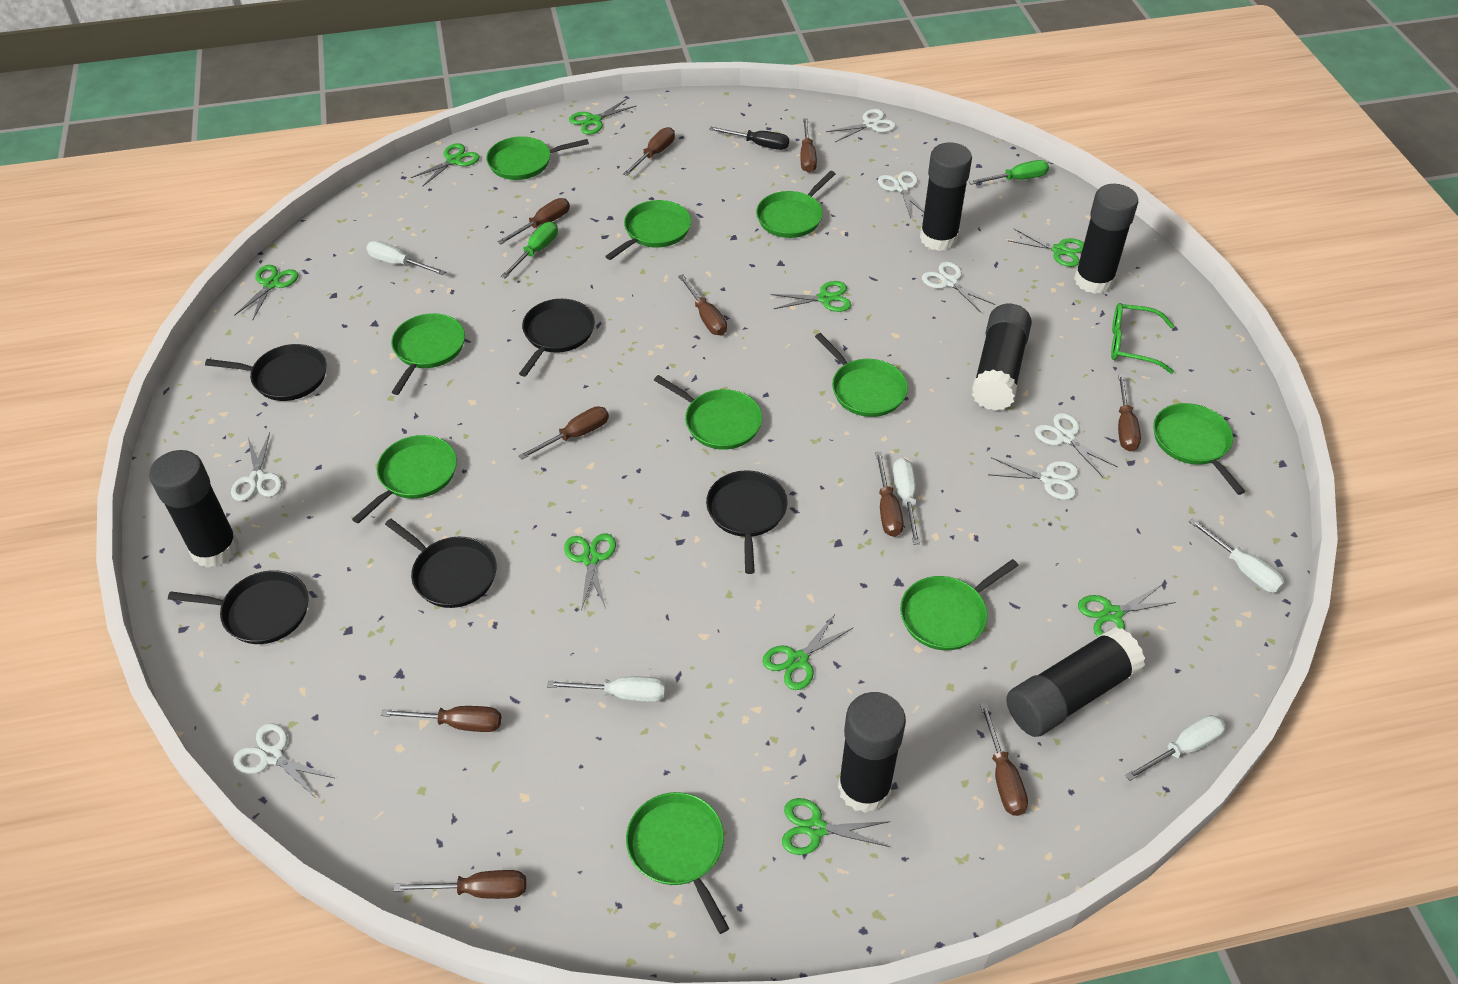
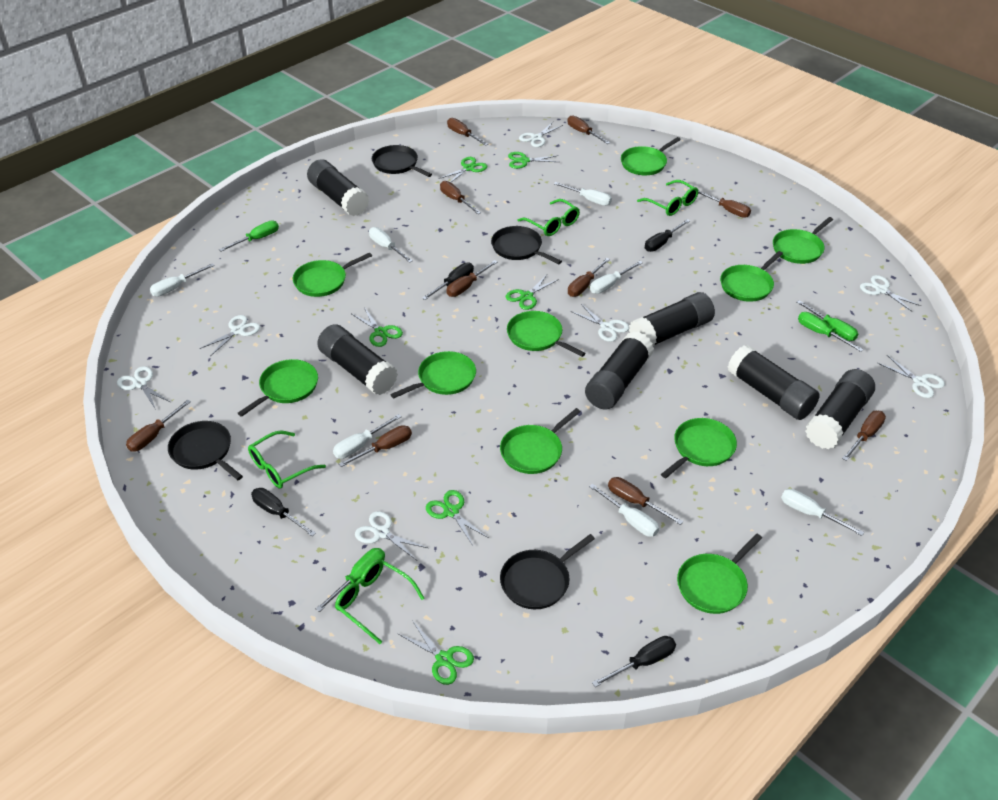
black pan: 5 -> 4
black screwdriver: 1 -> 4
green glasses: 1 -> 4
green scissors: 9 -> 6
green screwdriver: 2 -> 4
white screwdriver: 5 -> 7

